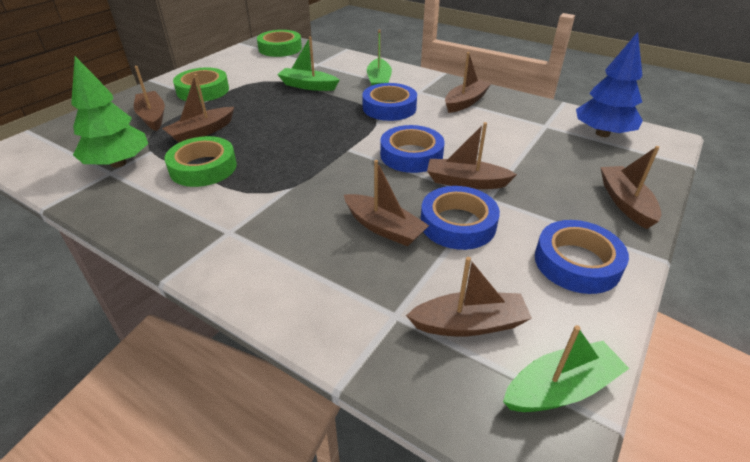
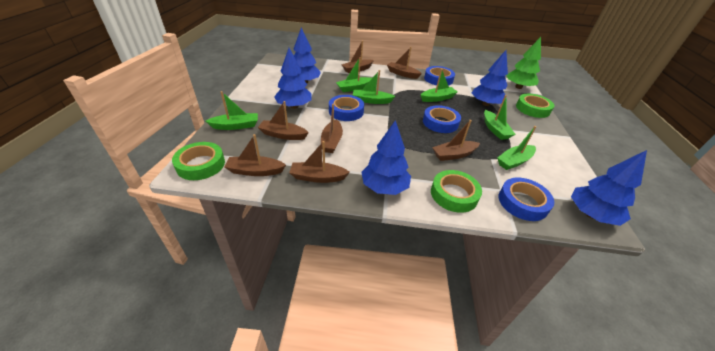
blue tree: 1 -> 5
green boat: 3 -> 6

